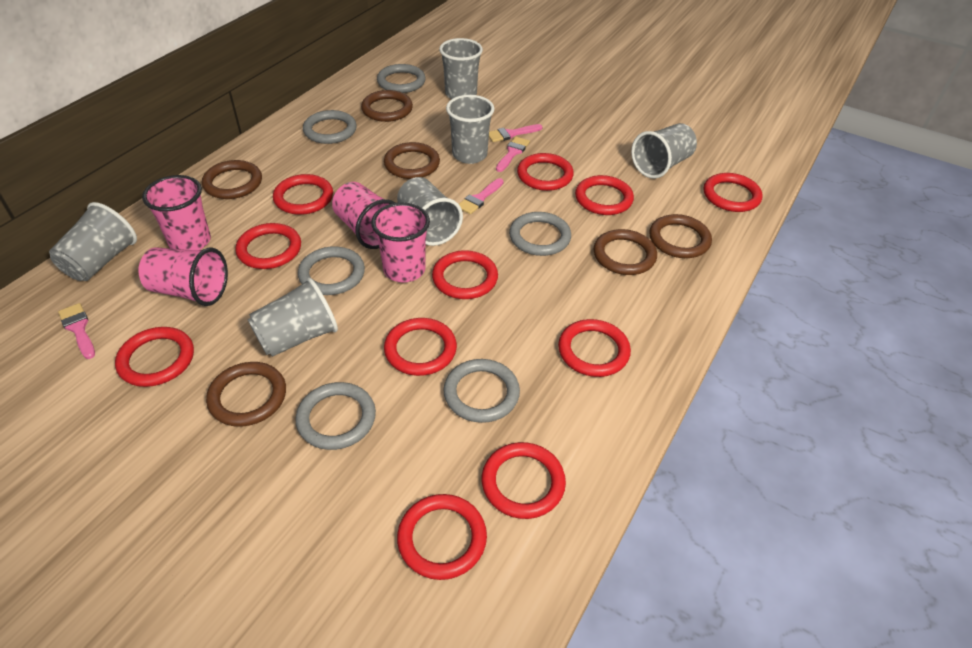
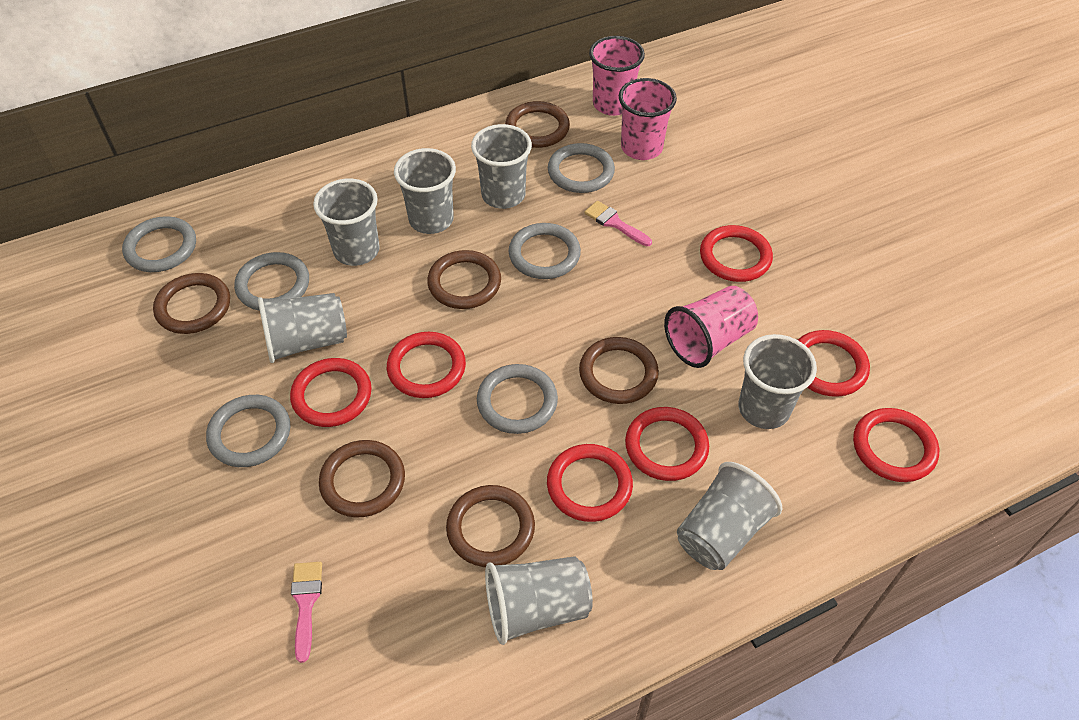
grey cup: 6 -> 7
pink brush: 4 -> 2
pink cup: 4 -> 3
red ring: 11 -> 7

